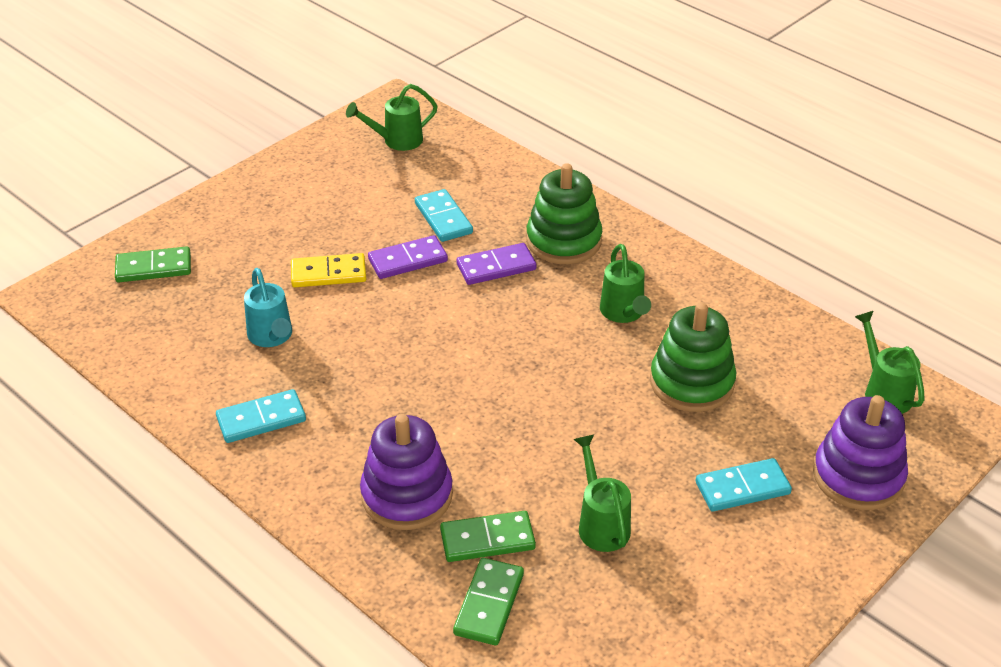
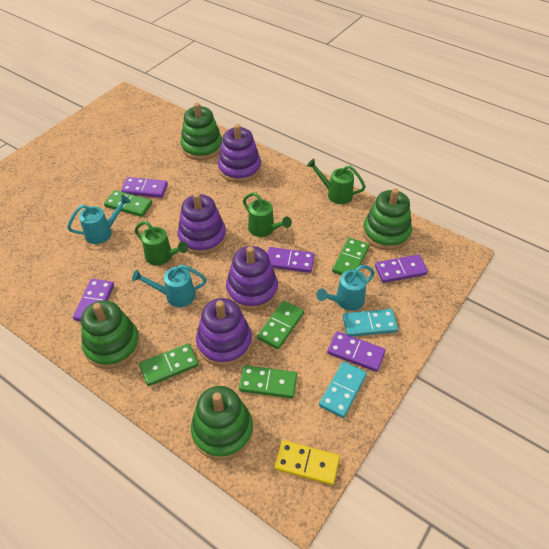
green domino: 3 -> 5
green stacking toy: 2 -> 4
green watering can: 4 -> 3
purple domino: 2 -> 5
purple stacking toy: 2 -> 4
turquoise domino: 3 -> 2
turquoise watering can: 1 -> 3

